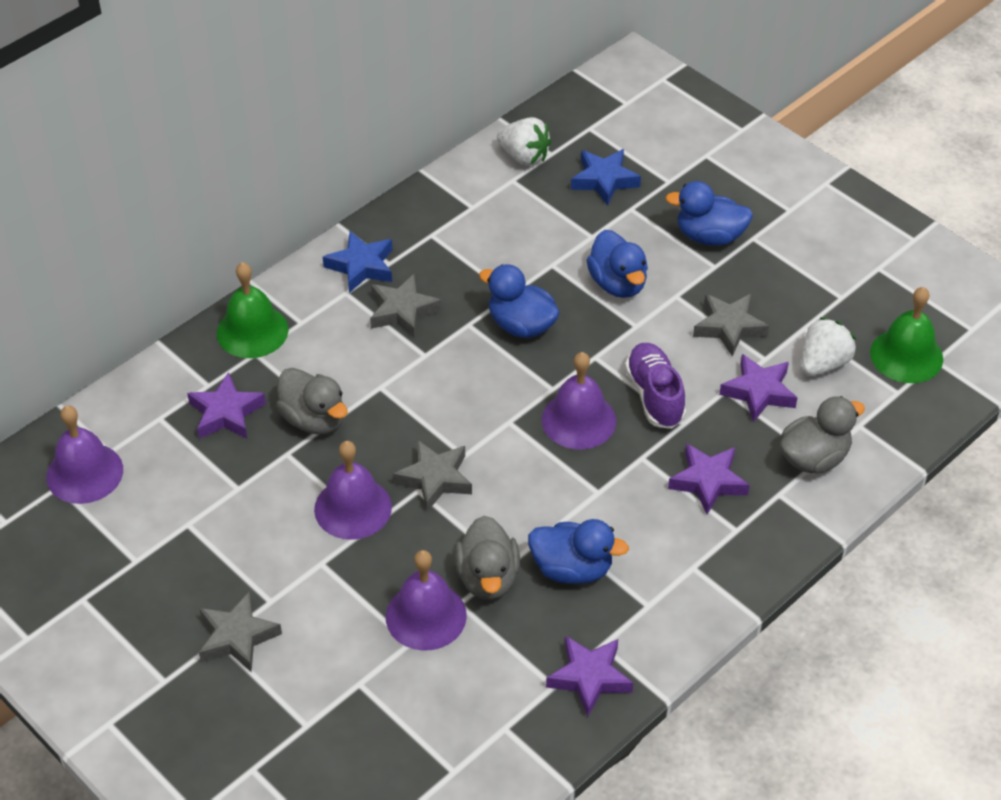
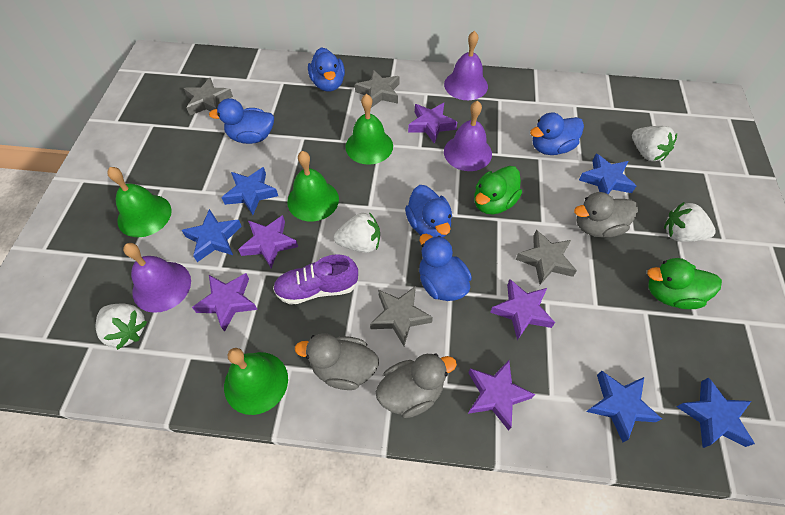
blue duck: 4 -> 5
blue star: 2 -> 5
green bell: 2 -> 4
green duck: 0 -> 2
purple bell: 4 -> 3
purple star: 4 -> 5
white strawberry: 2 -> 4

